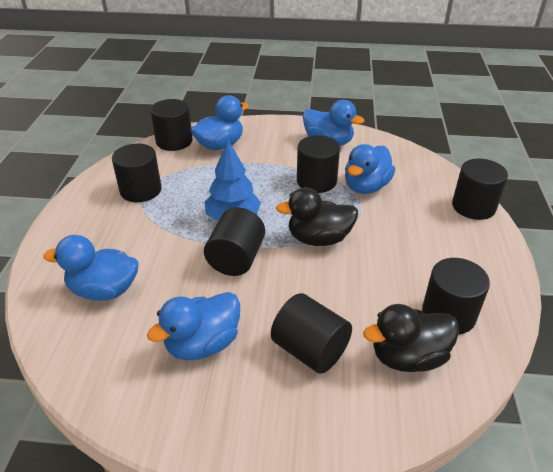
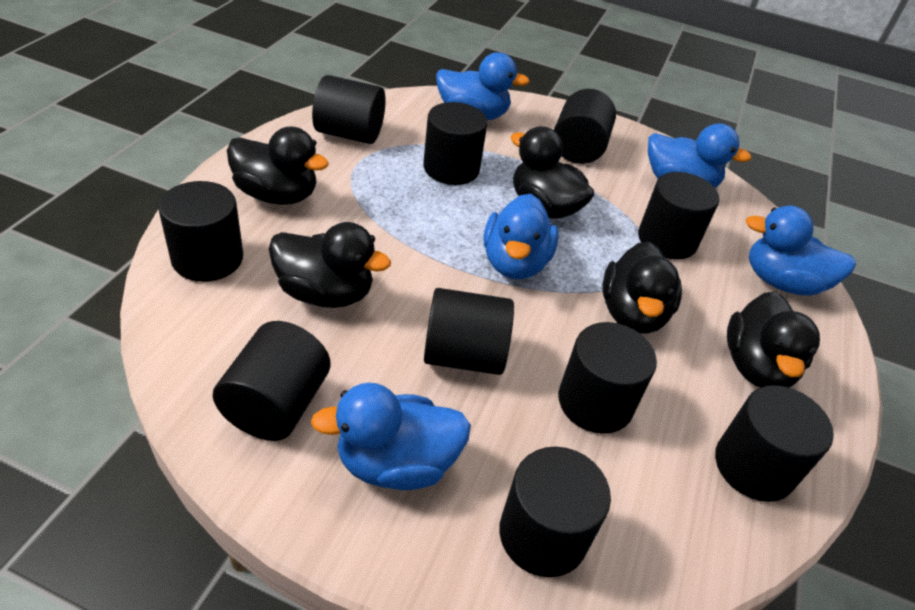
black cylinder: 7 -> 10
black duck: 2 -> 5
blue tree: 1 -> 0

